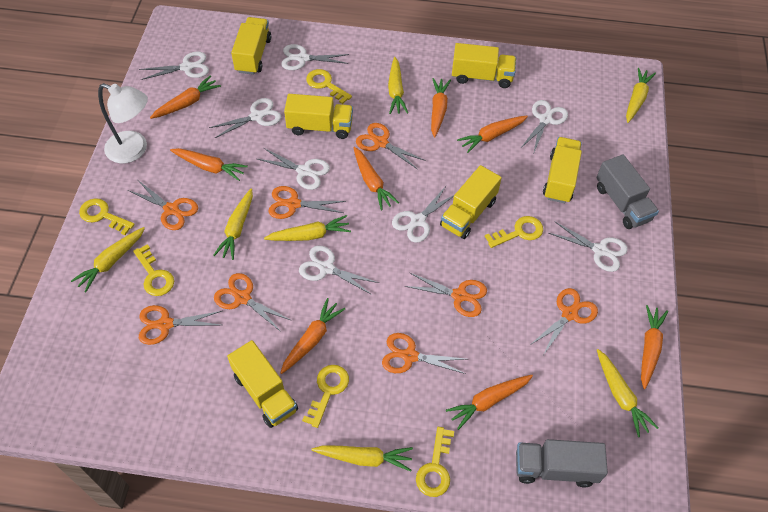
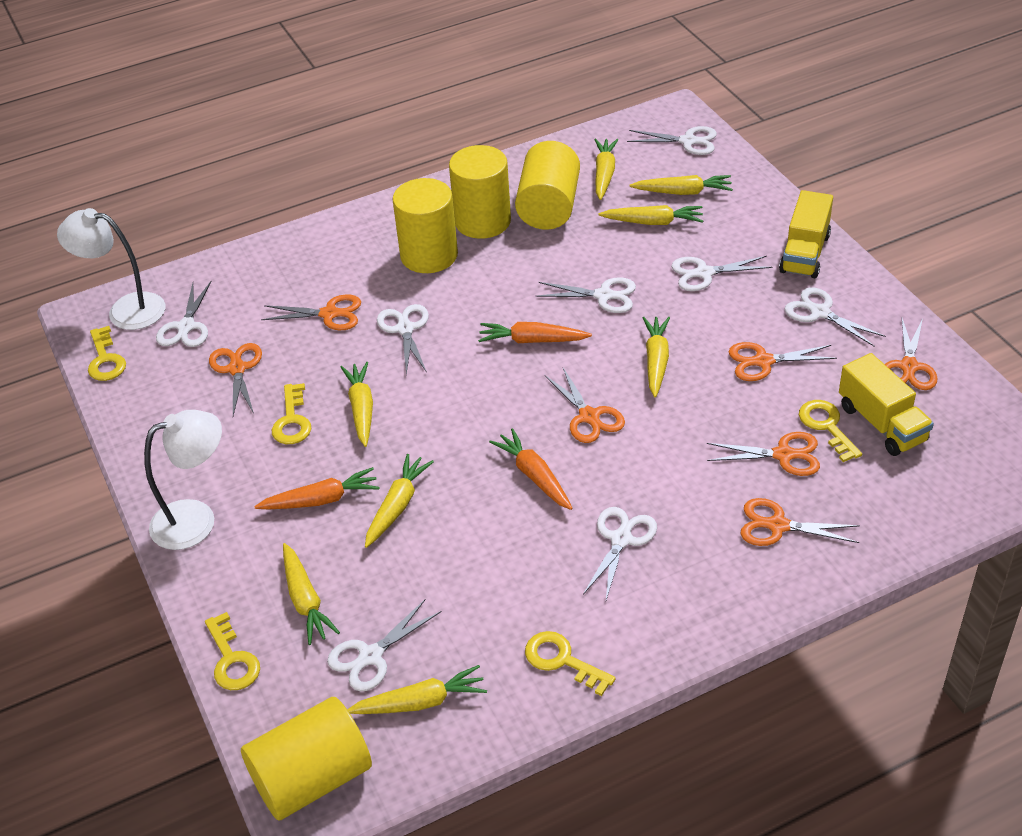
grey truck: 2 -> 0
orange carrot: 8 -> 3
orange scissors: 8 -> 7
white lamp: 1 -> 2
yellow carrot: 7 -> 8
yellow cylinder: 0 -> 4
yellow key: 6 -> 5
yellow truck: 6 -> 2

